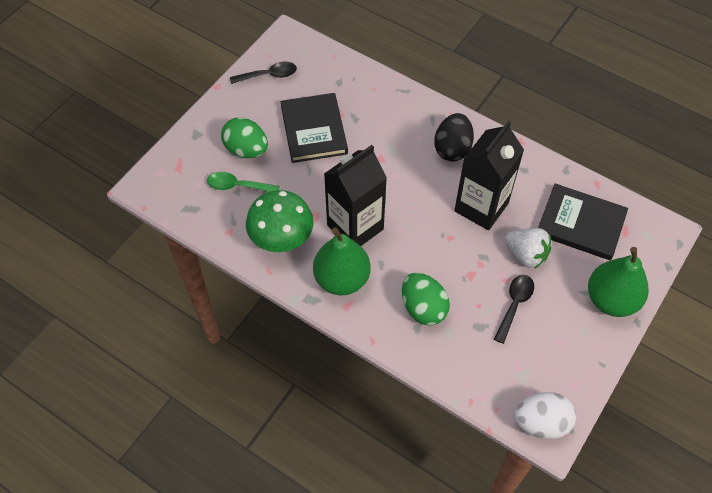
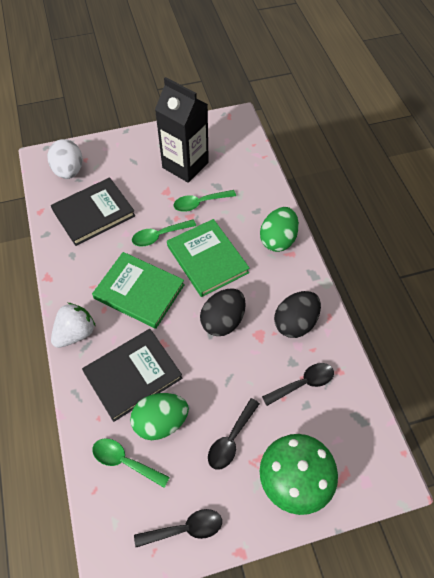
black carton: 2 -> 1
black egg: 1 -> 2
black spoon: 2 -> 3
green book: 0 -> 2
green pear: 2 -> 0
green spoon: 1 -> 3

